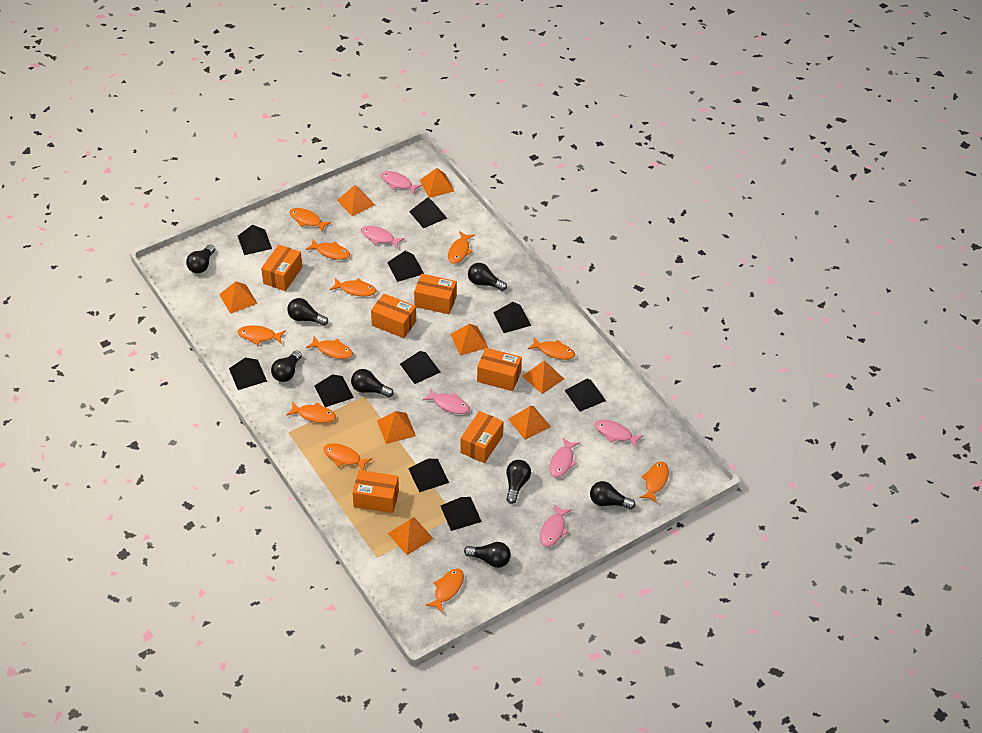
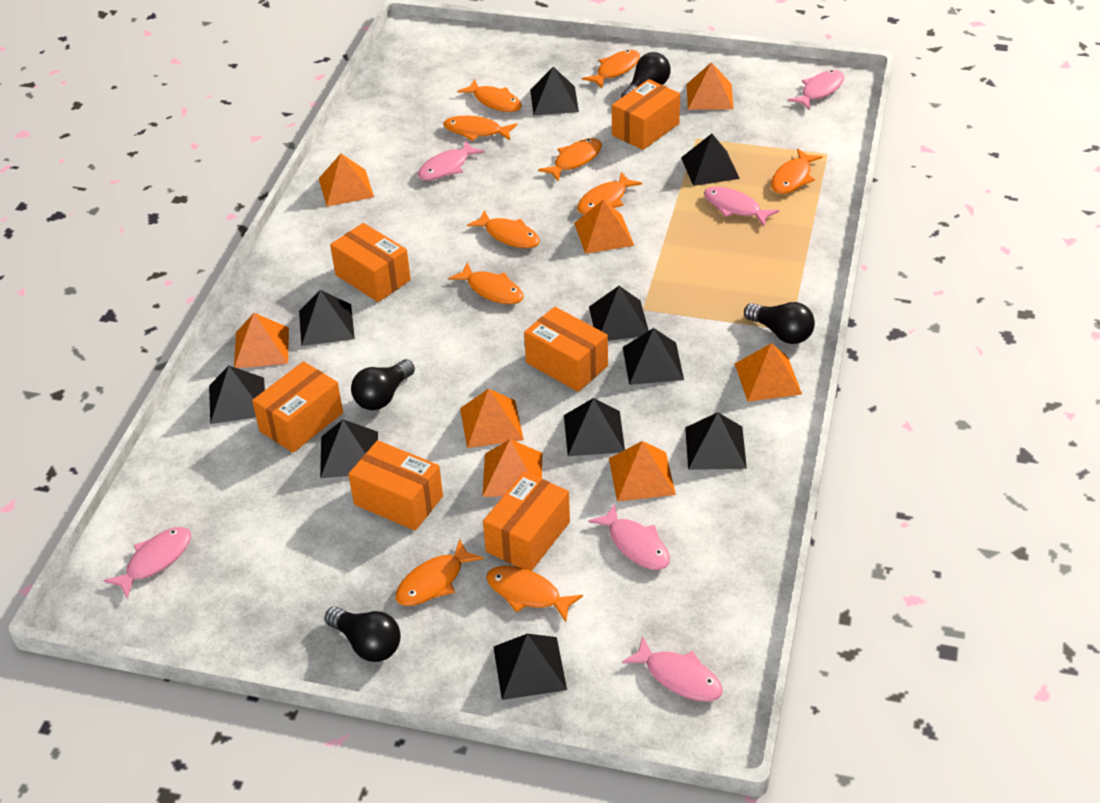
black light bulb: 8 -> 4
orange fish: 11 -> 10

